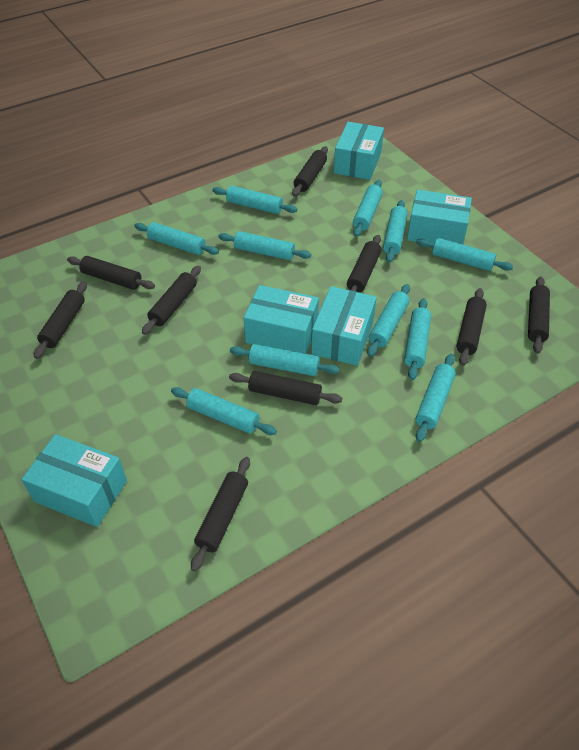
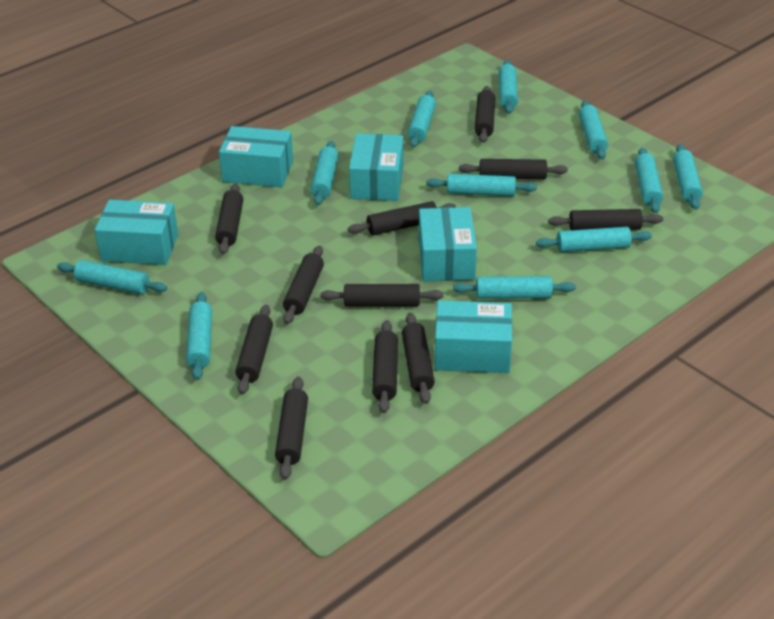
black rolling pin: 9 -> 11

